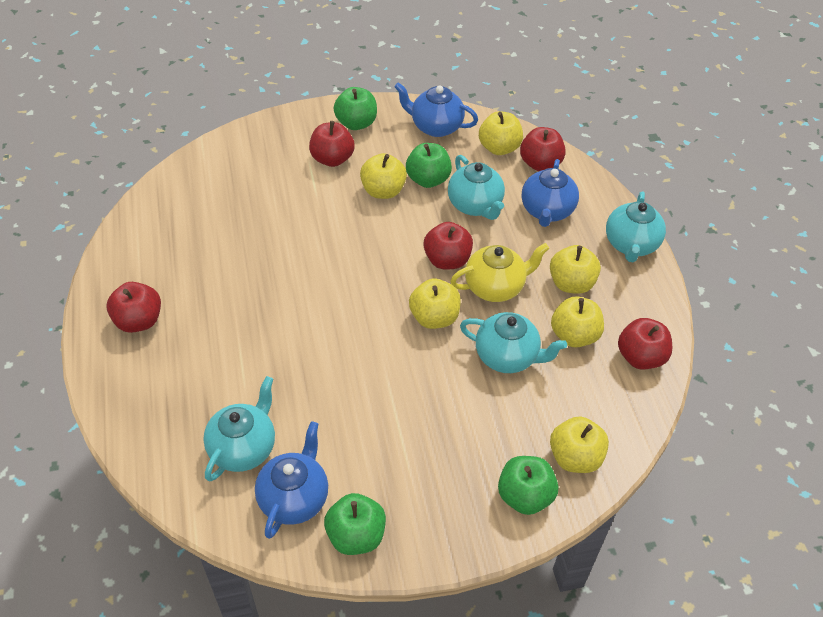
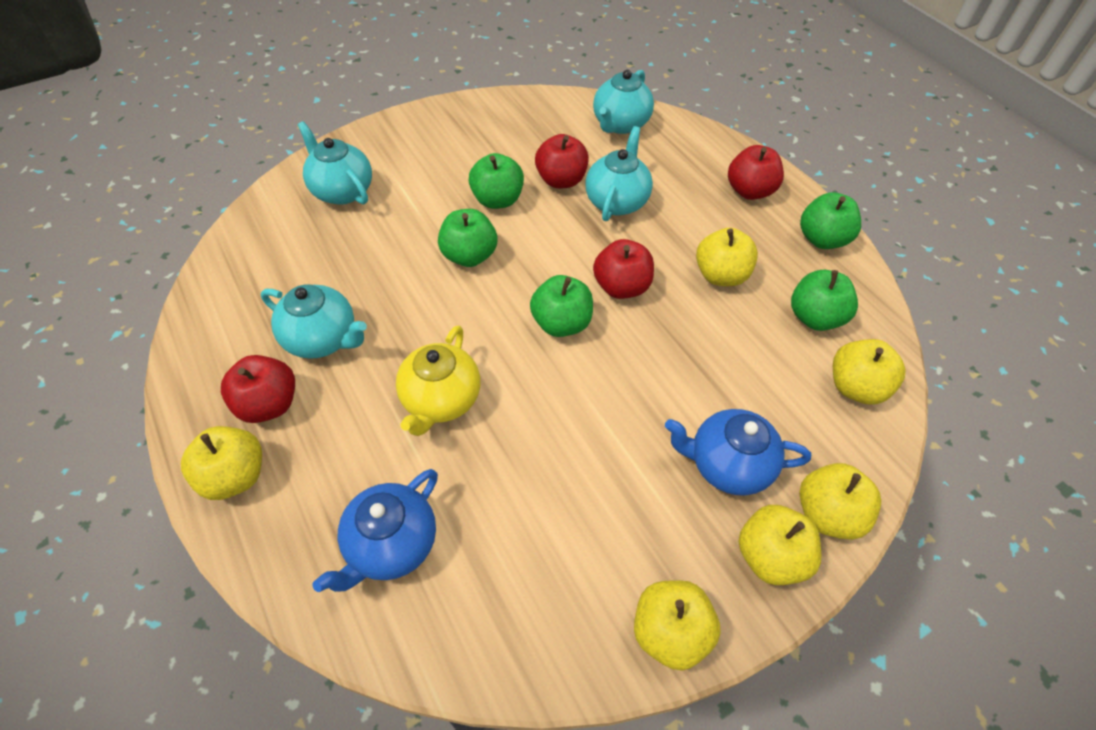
blue teapot: 3 -> 2
green apple: 4 -> 5
red apple: 5 -> 4

